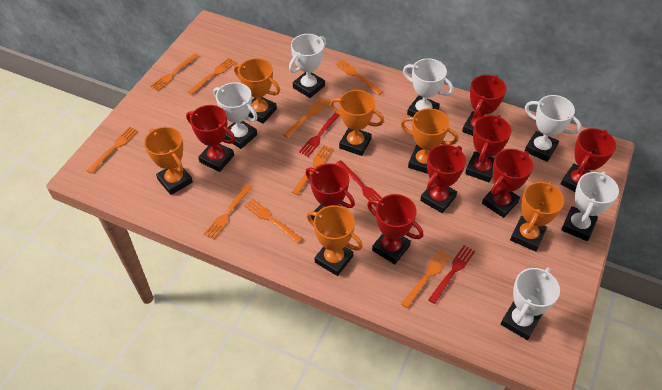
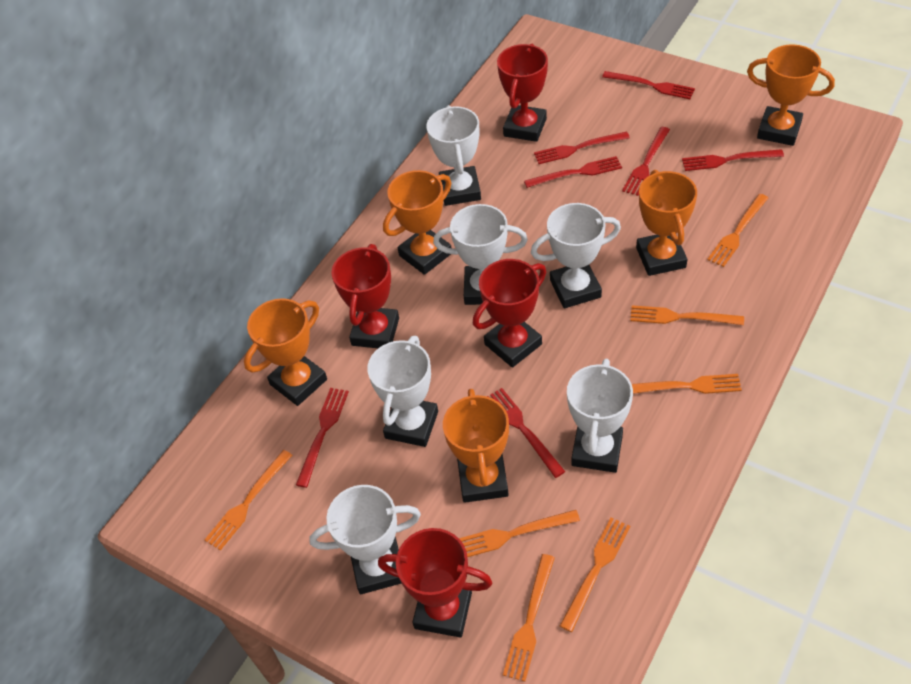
orange fork: 9 -> 7
orange trophy: 6 -> 5
red fork: 3 -> 7
red trophy: 8 -> 4

